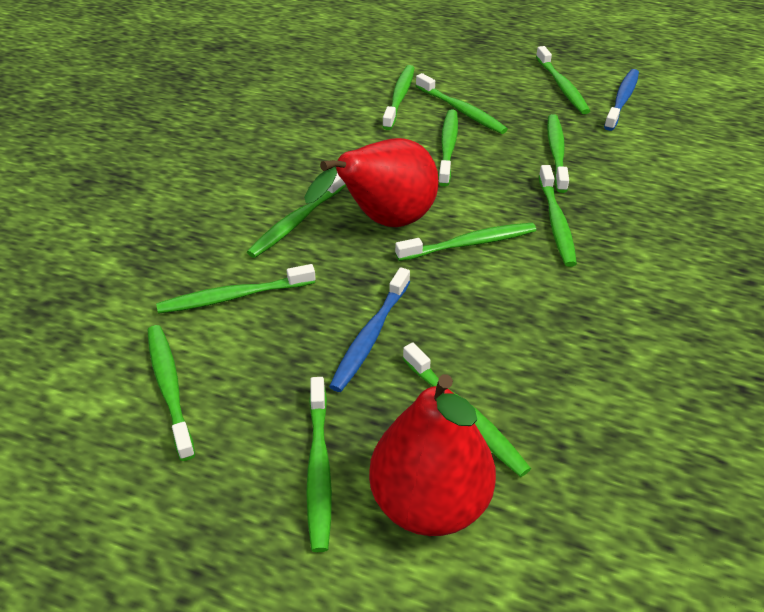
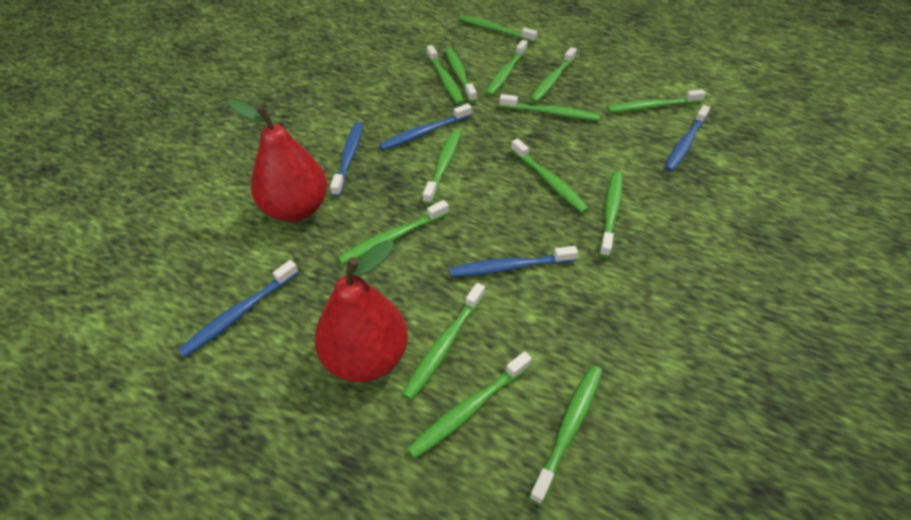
blue toothbrush: 2 -> 5
green toothbrush: 12 -> 14

